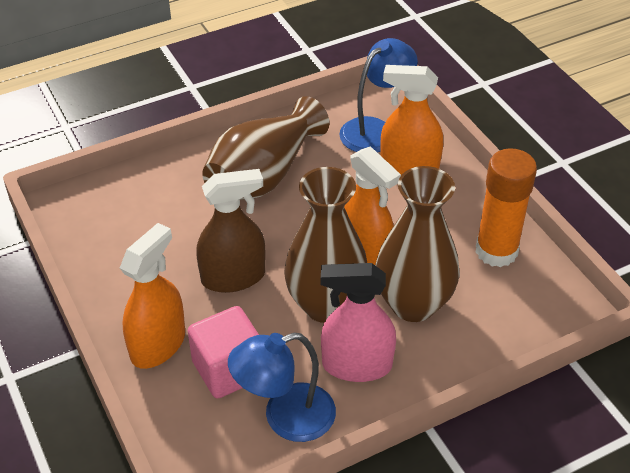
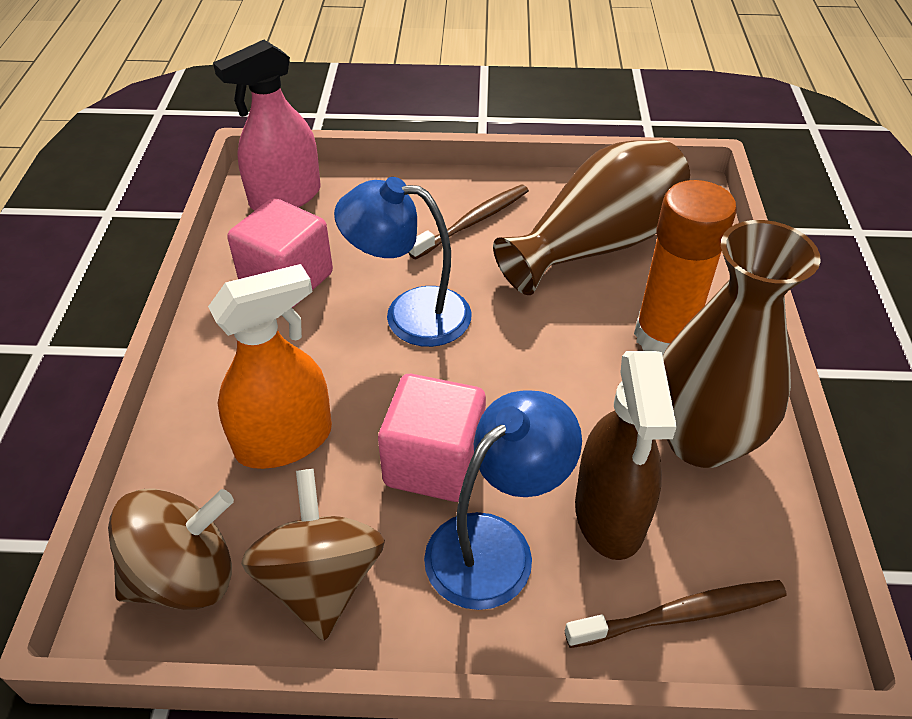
brown spinning top: 0 -> 2
brown toothbrush: 0 -> 2
brown vase: 3 -> 2
orange spray bottle: 3 -> 1
pink cube: 1 -> 2

